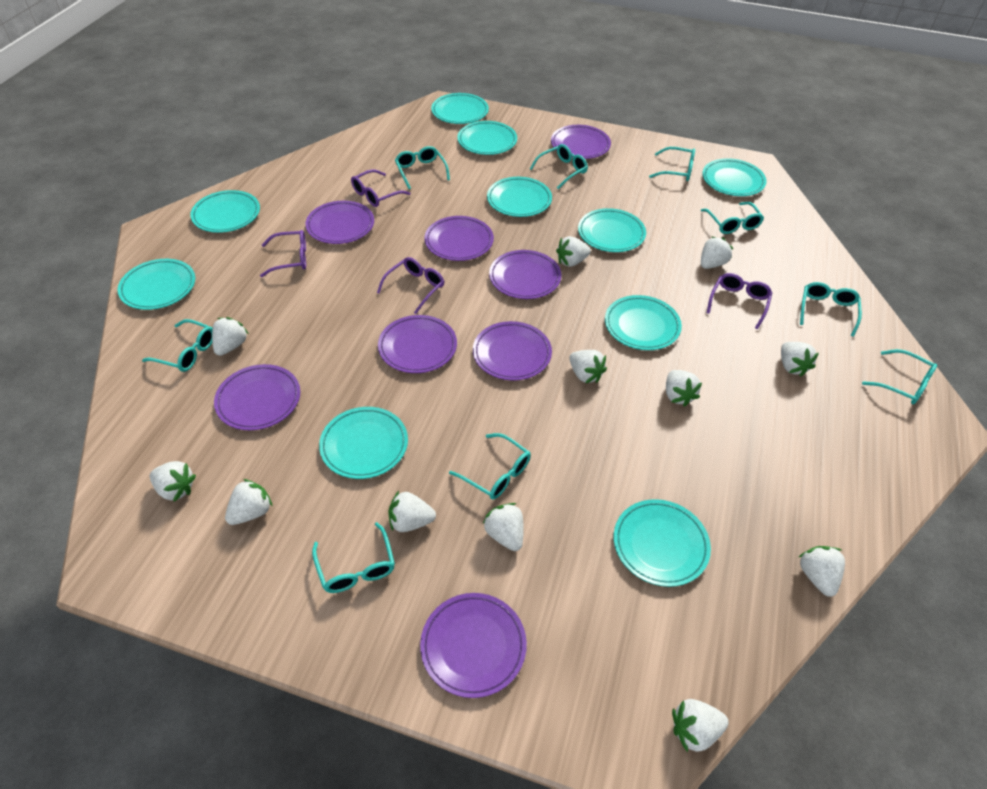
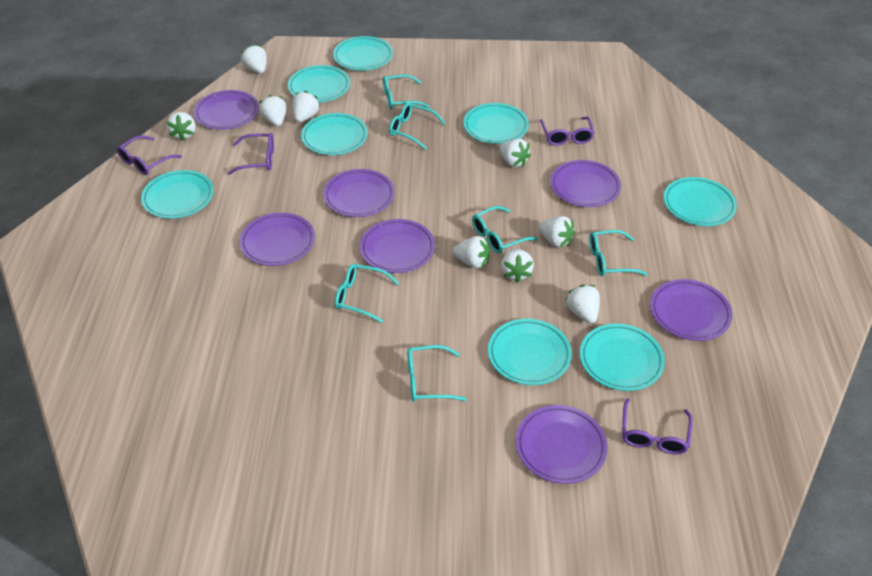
purple plate: 8 -> 7
turquoise glasses: 9 -> 6
turquoise plate: 10 -> 8
white strawberry: 12 -> 9

